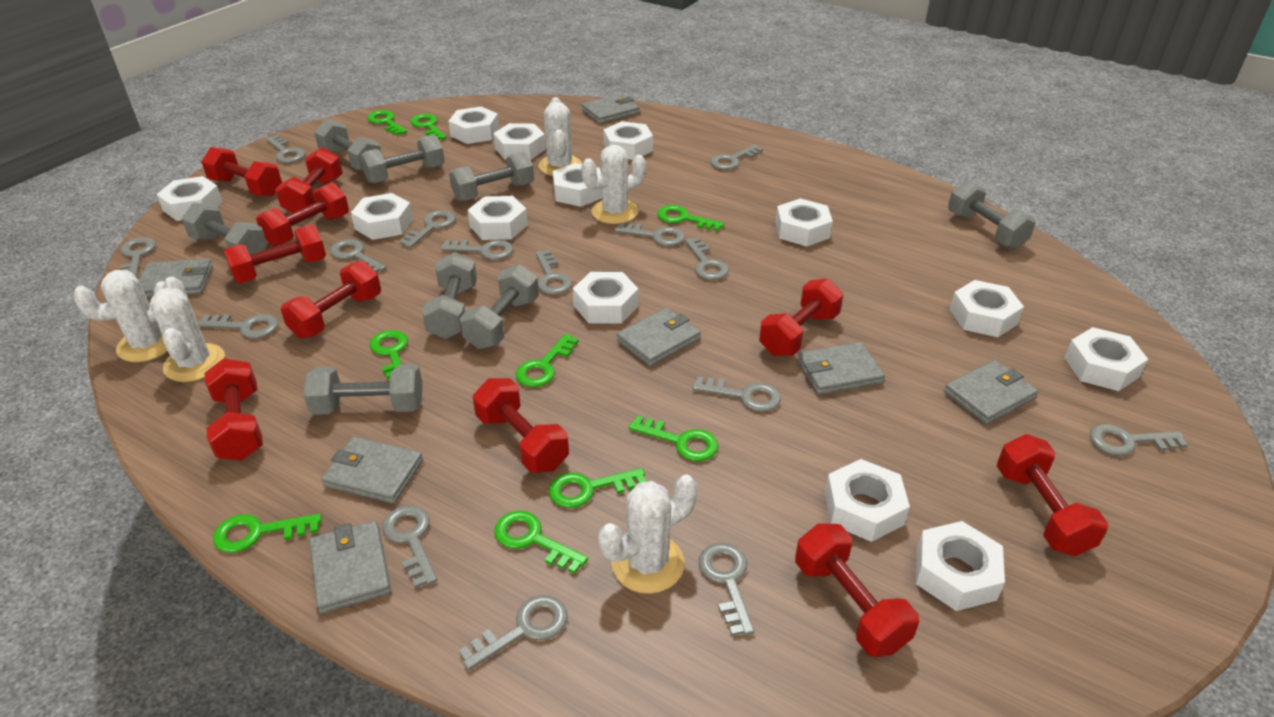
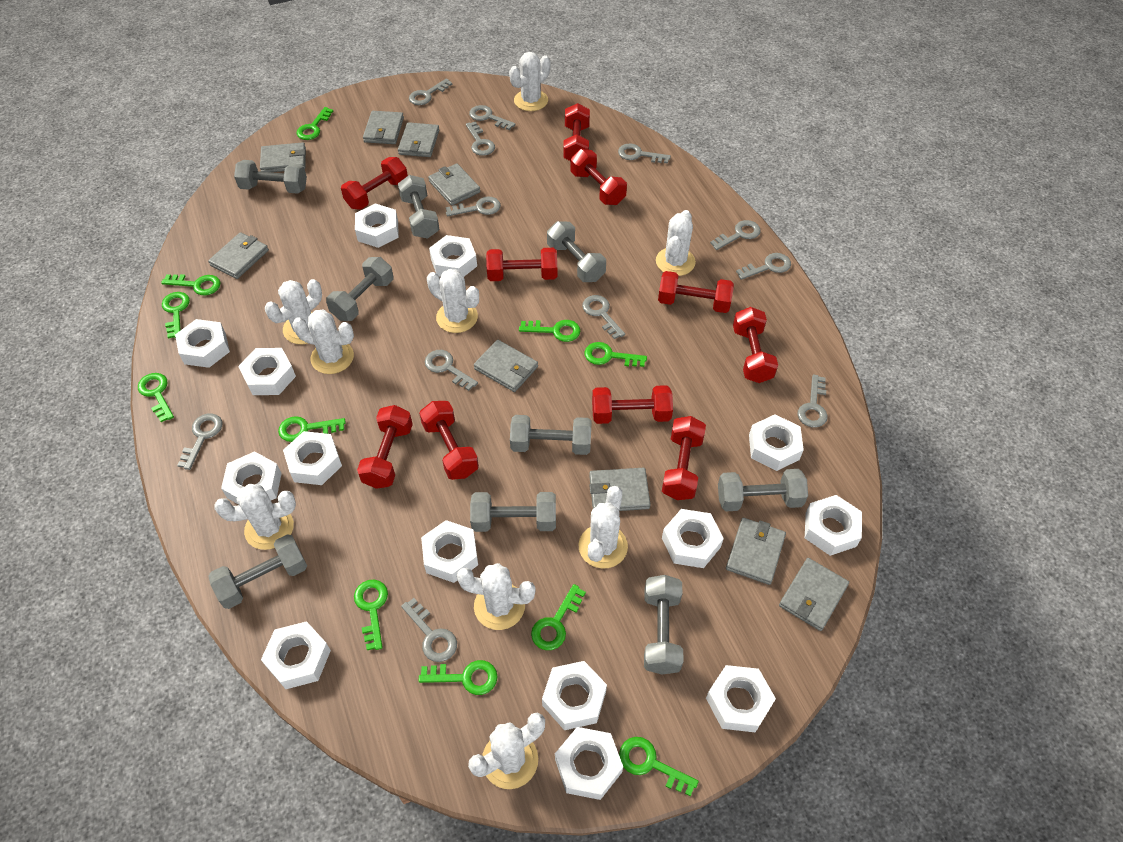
green key: 9 -> 11
grey dumbbell: 8 -> 9
grey key: 15 -> 12
grey wallet: 7 -> 9
white cactus: 5 -> 9
white nut: 13 -> 14

